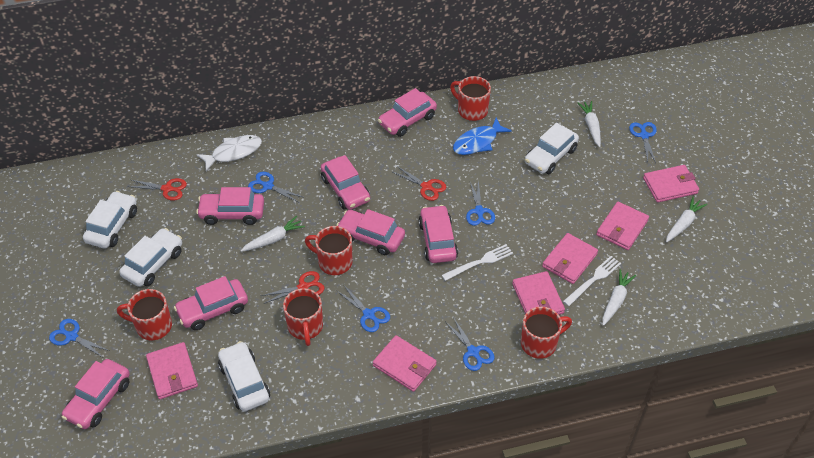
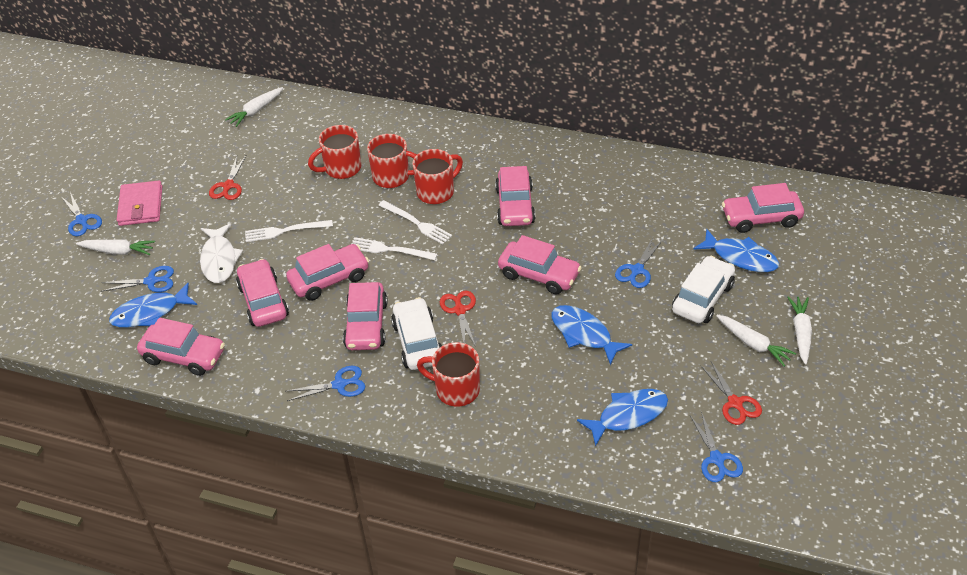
blue fish: 1 -> 4
blue scissors: 6 -> 5
pink wallet: 6 -> 1
red mug: 5 -> 4
white car: 4 -> 2
white fork: 2 -> 3

